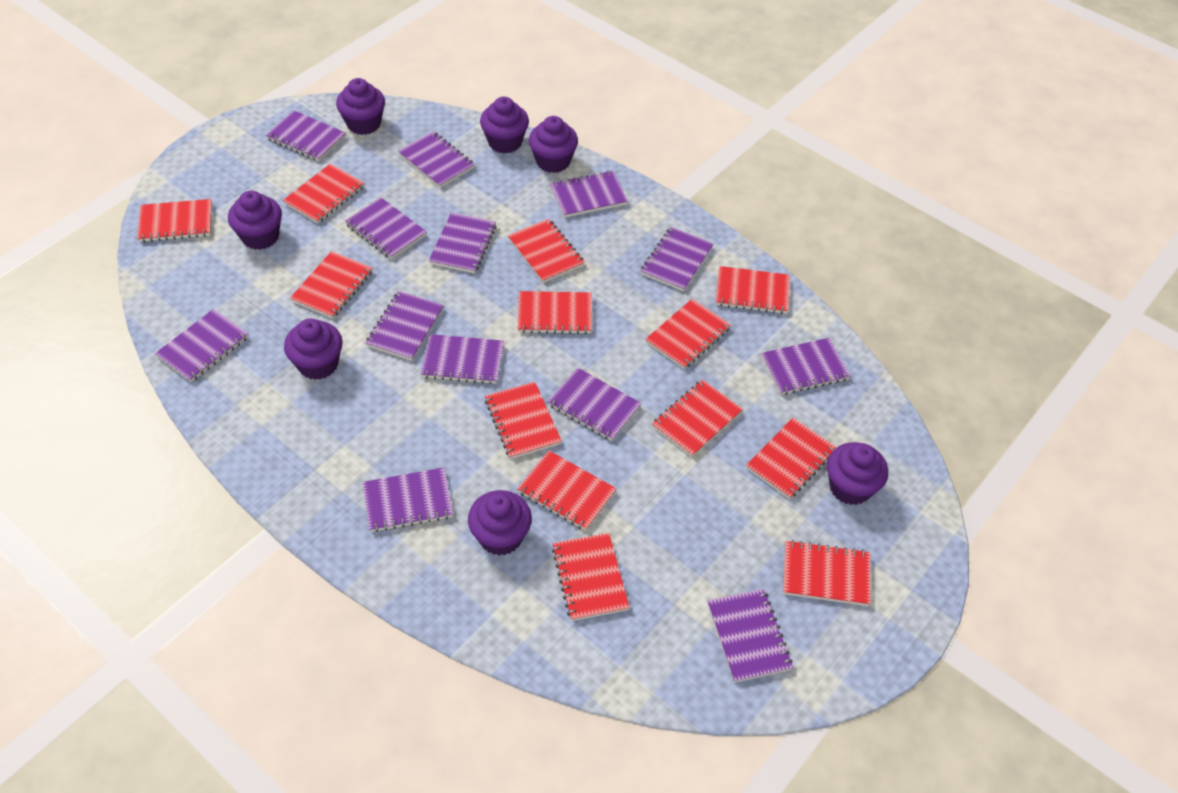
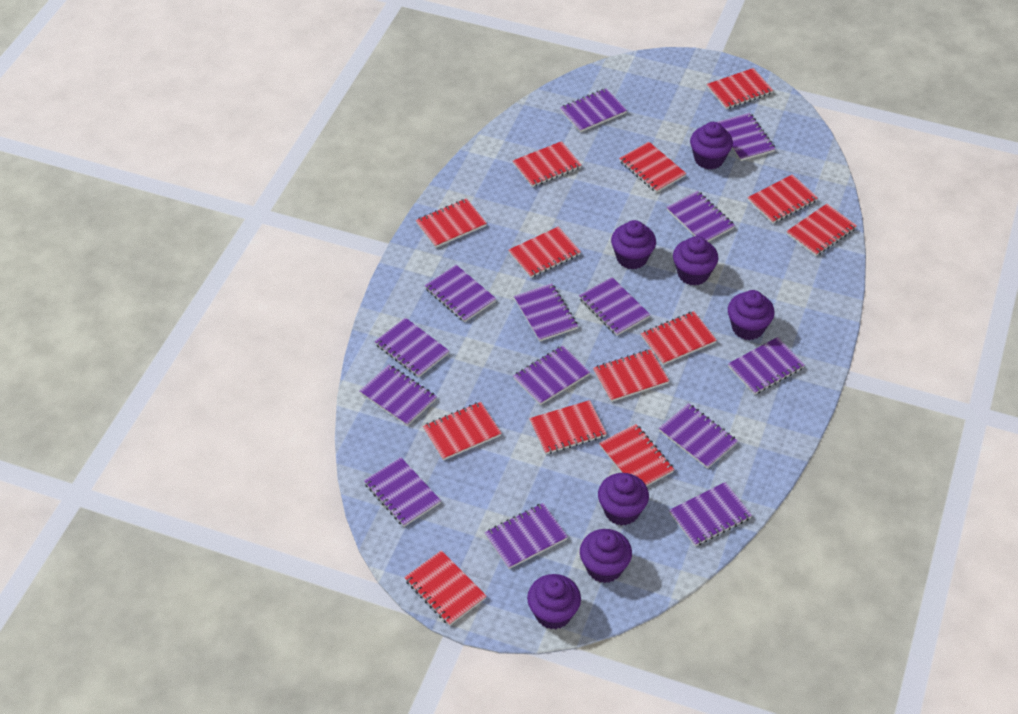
purple notebook: 13 -> 14

